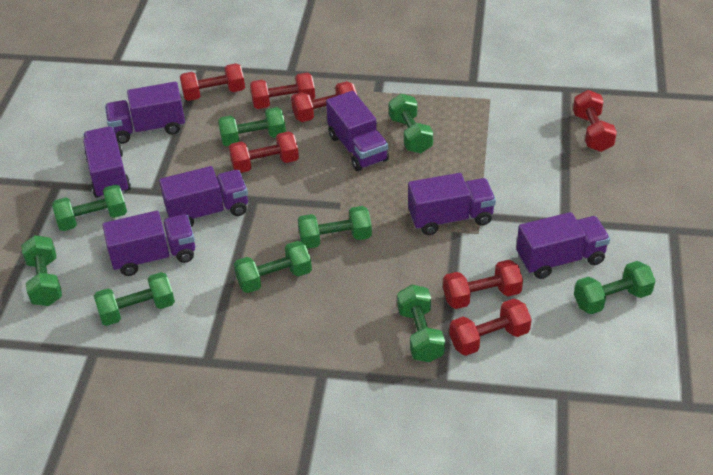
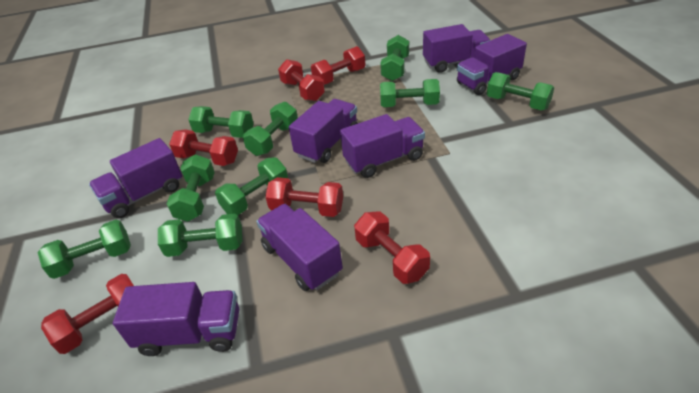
red dumbbell: 7 -> 6

